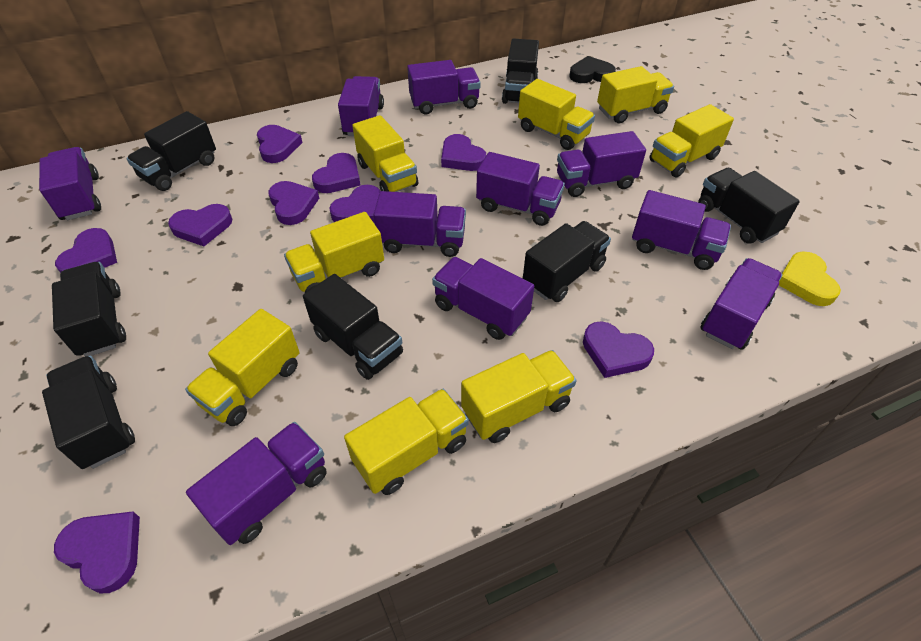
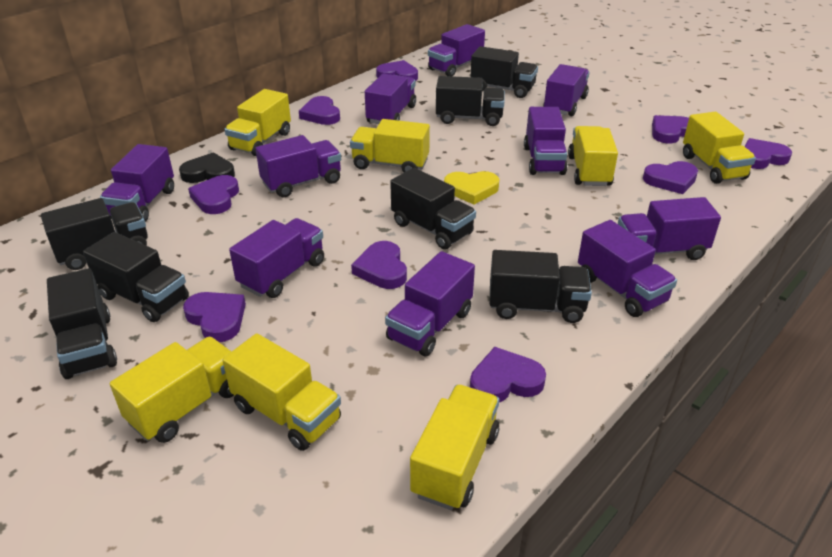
yellow truck: 8 -> 7

